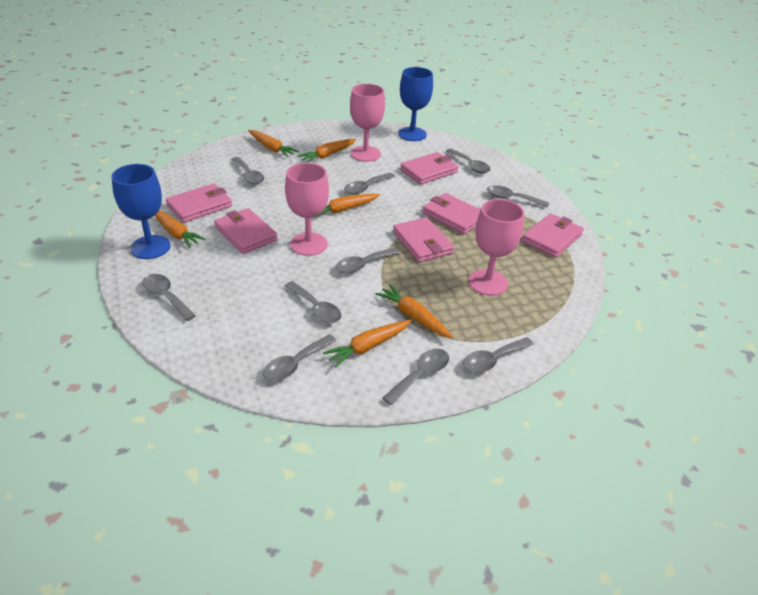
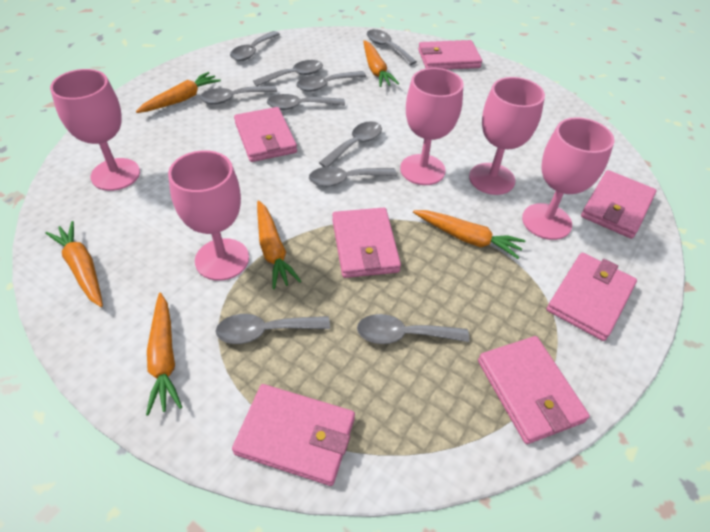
blue goblet: 2 -> 0
pink goblet: 3 -> 5
pink wallet: 6 -> 7

